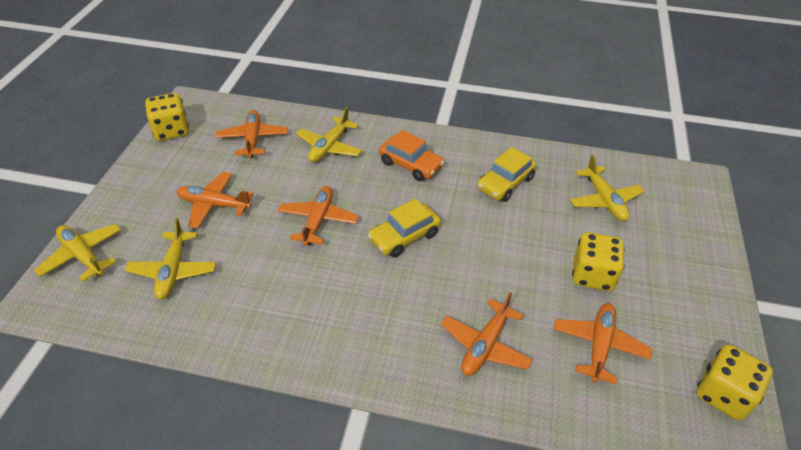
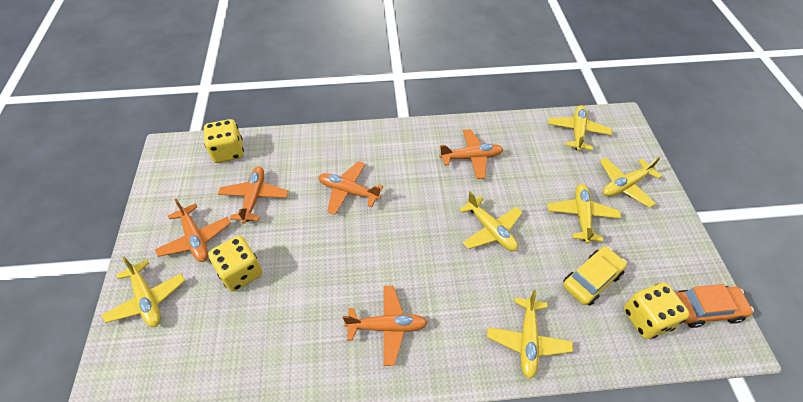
yellow car: 2 -> 1
yellow plane: 4 -> 6

